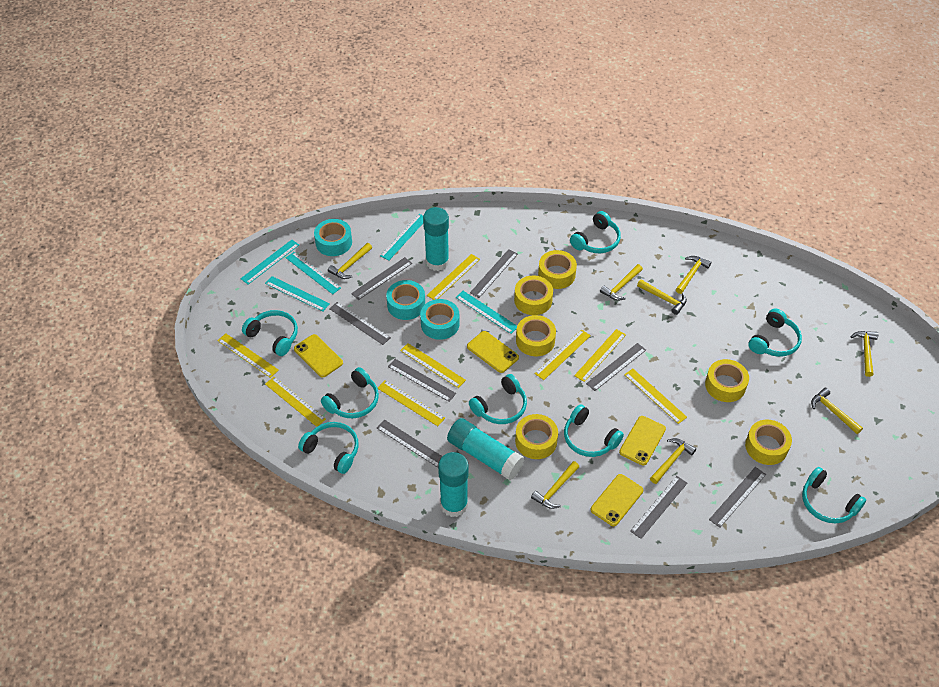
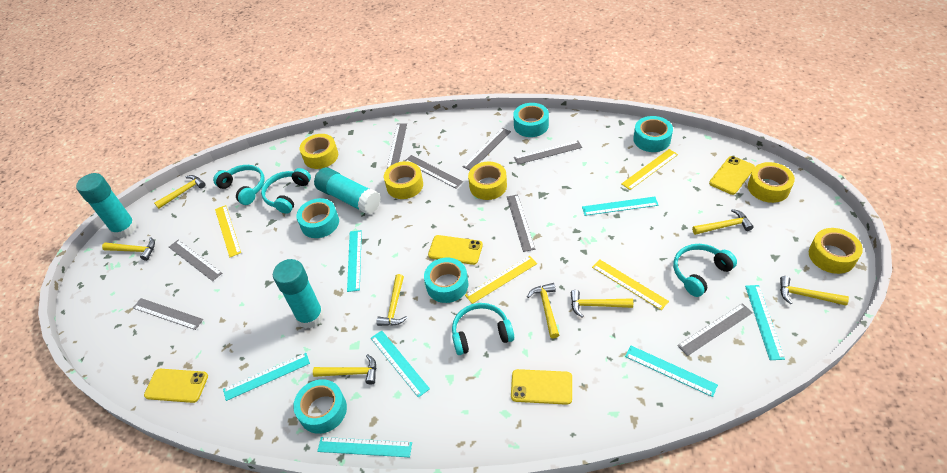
turquoise headphones: 8 -> 4
turquoise ruler: 5 -> 7
turquoise tape: 3 -> 5
yellow ruler: 8 -> 4
yellow tape: 6 -> 5

